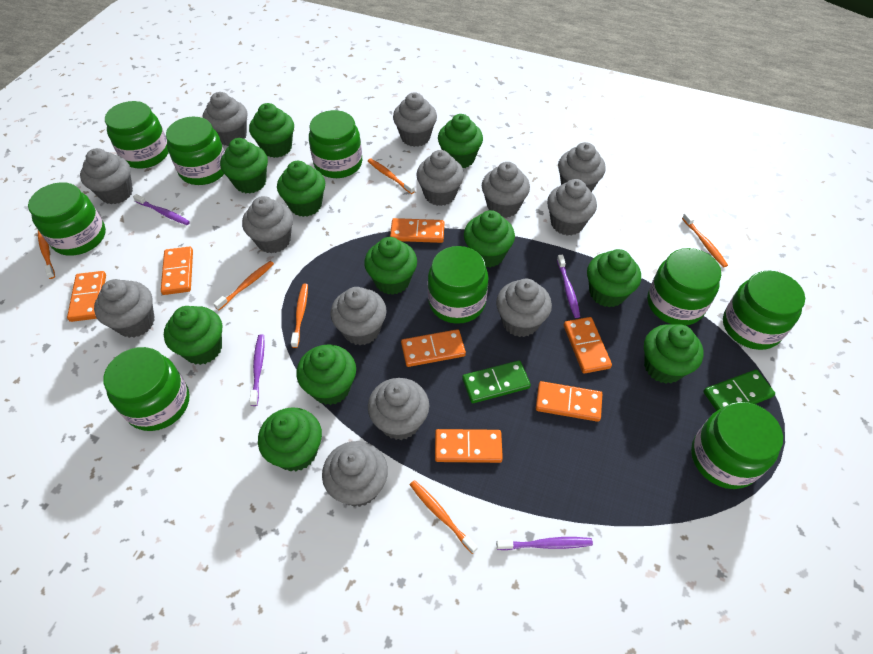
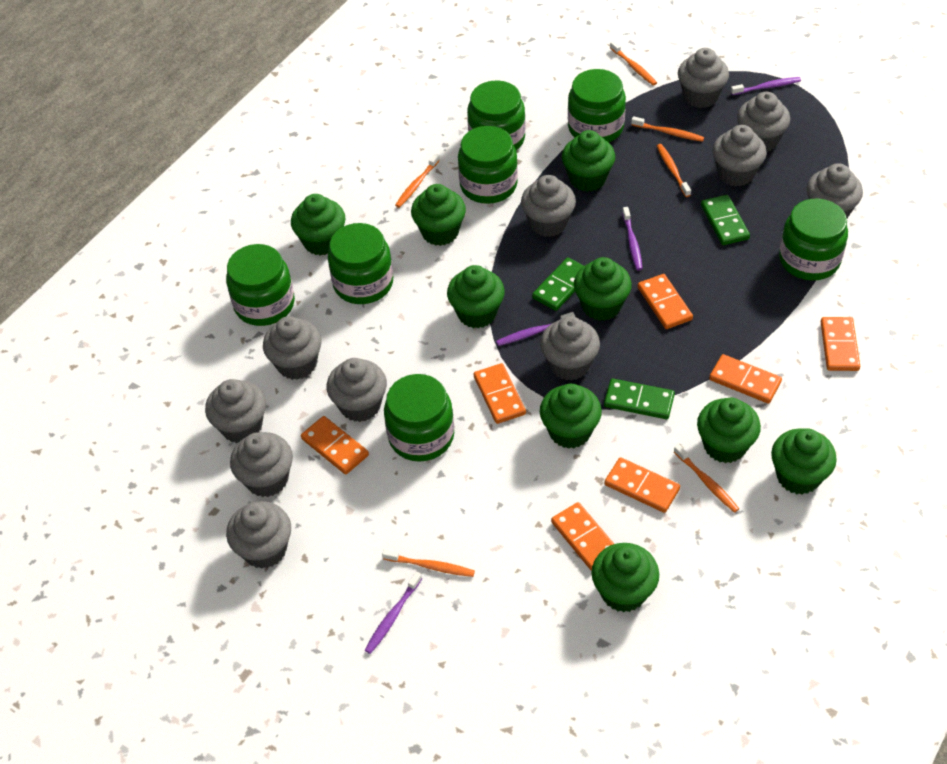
green cupcake: 11 -> 9
green domino: 2 -> 3
green jar: 9 -> 7
grey cupcake: 13 -> 11

